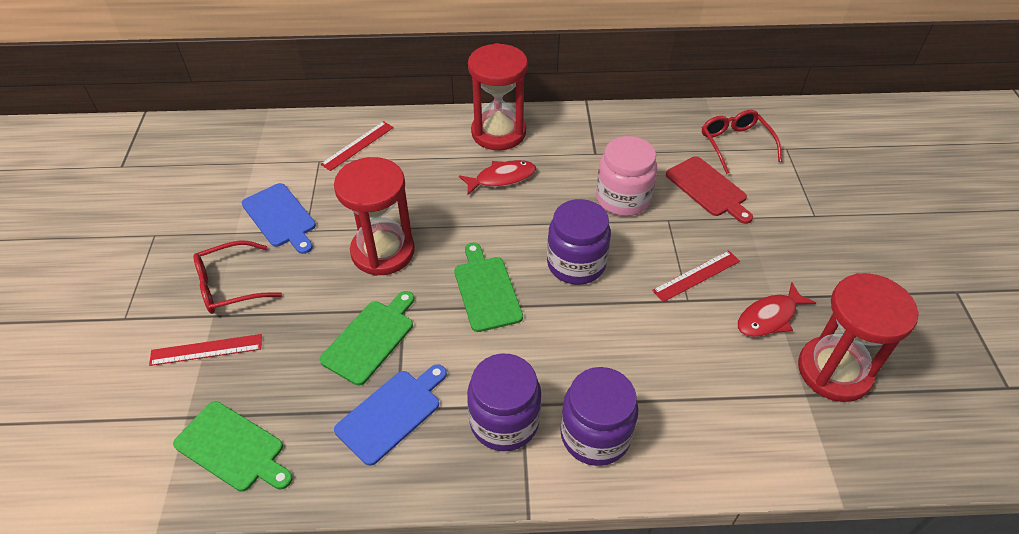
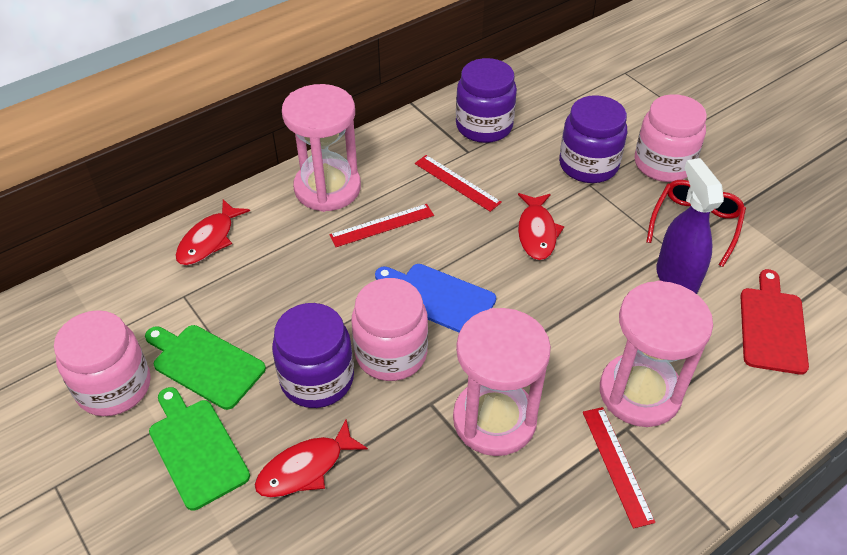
blue cutting board: 2 -> 1
green cutting board: 3 -> 2
pink hourglass: 0 -> 3
pink jar: 1 -> 3
purple spray bottle: 0 -> 1
red fish: 2 -> 3
red glasses: 2 -> 1
red hourglass: 3 -> 0

